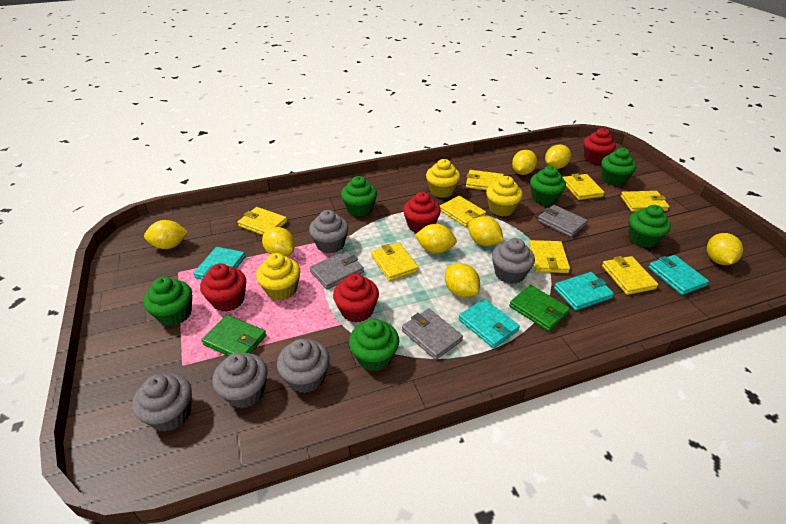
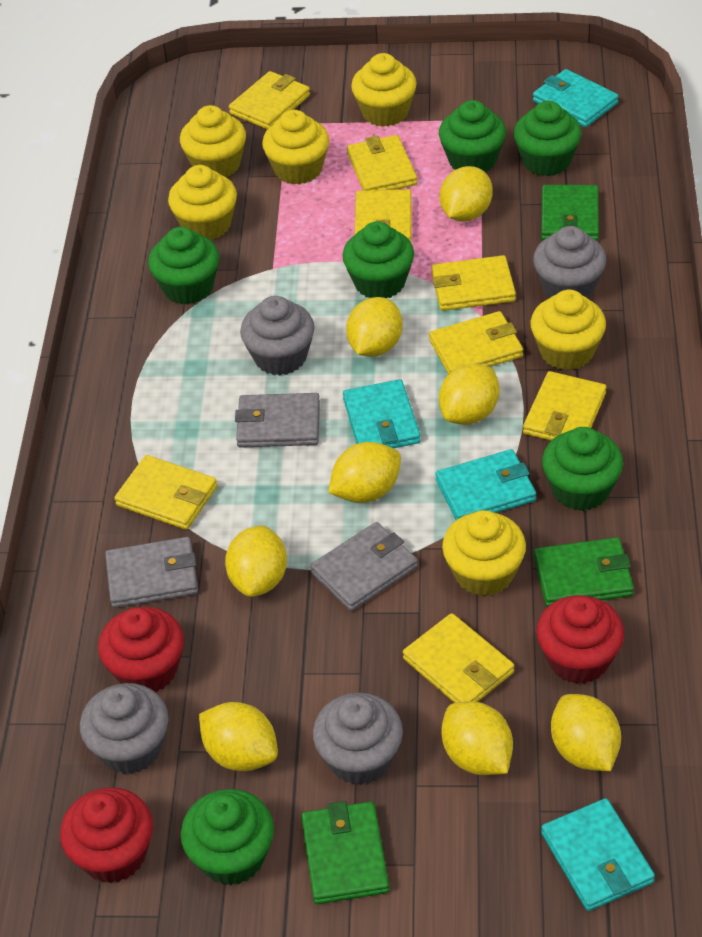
green wallet: 2 -> 3
grey cupcake: 5 -> 4
red cupcake: 4 -> 3
yellow cupcake: 3 -> 6

